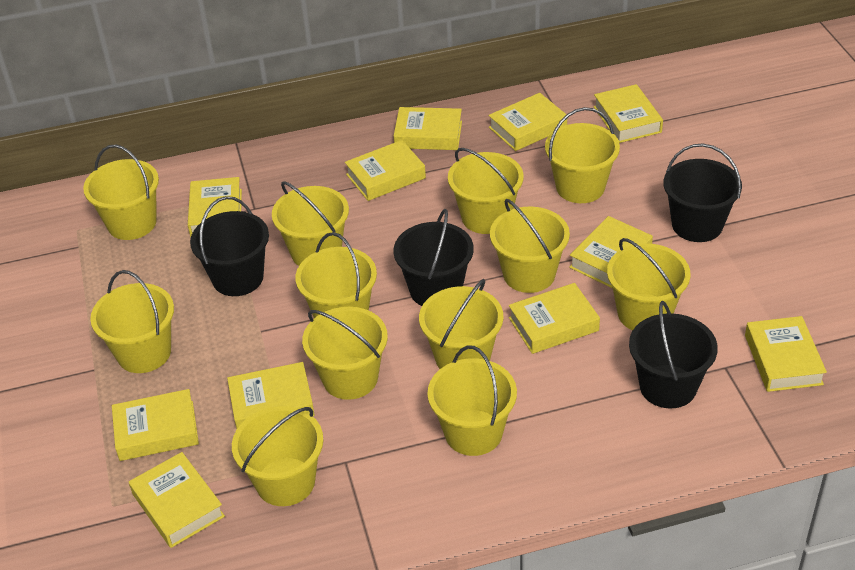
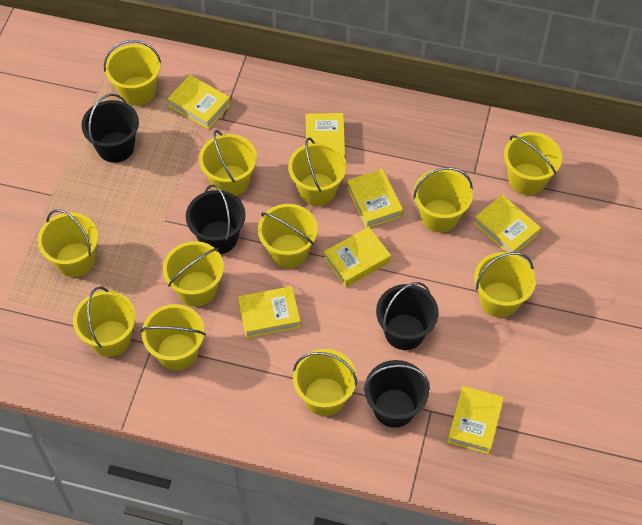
yellow book: 11 -> 7

